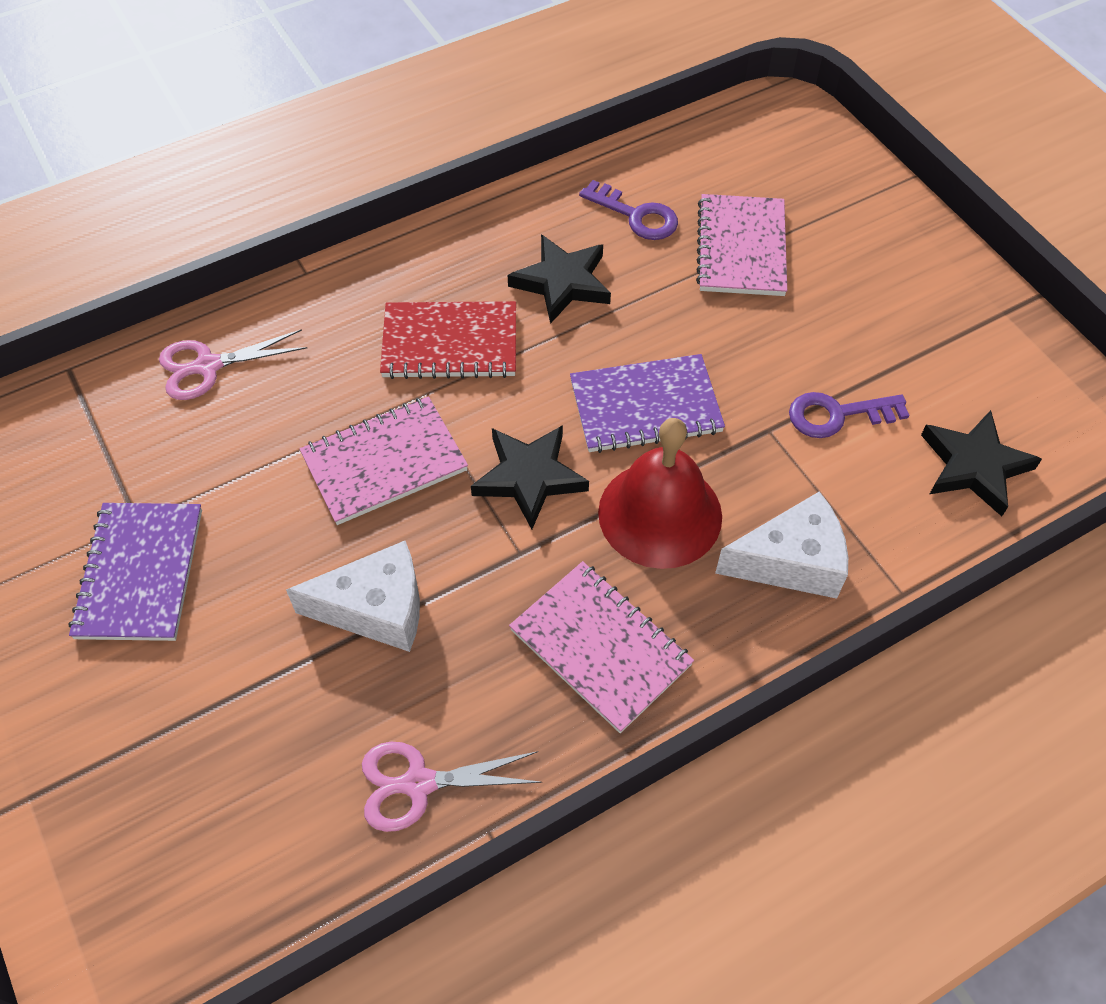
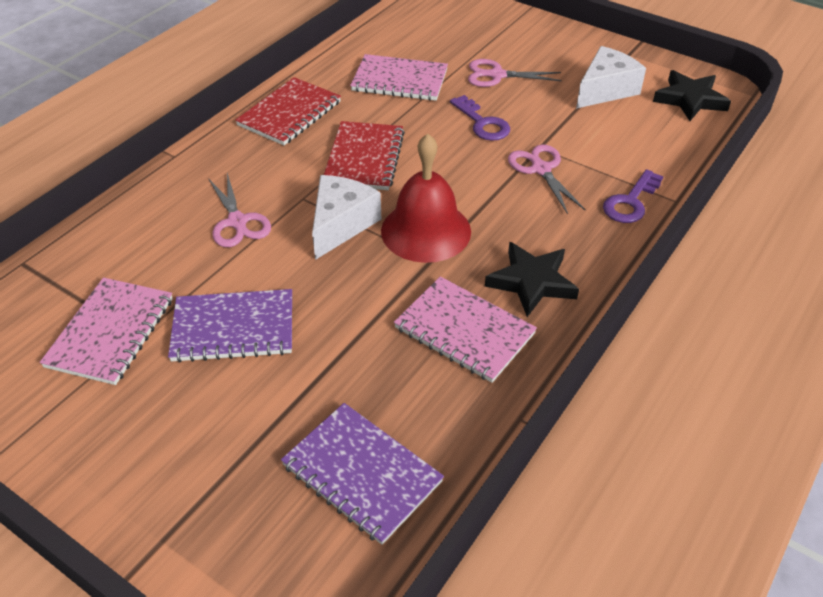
black star: 3 -> 2
pink scissors: 2 -> 3
red notebook: 1 -> 2

